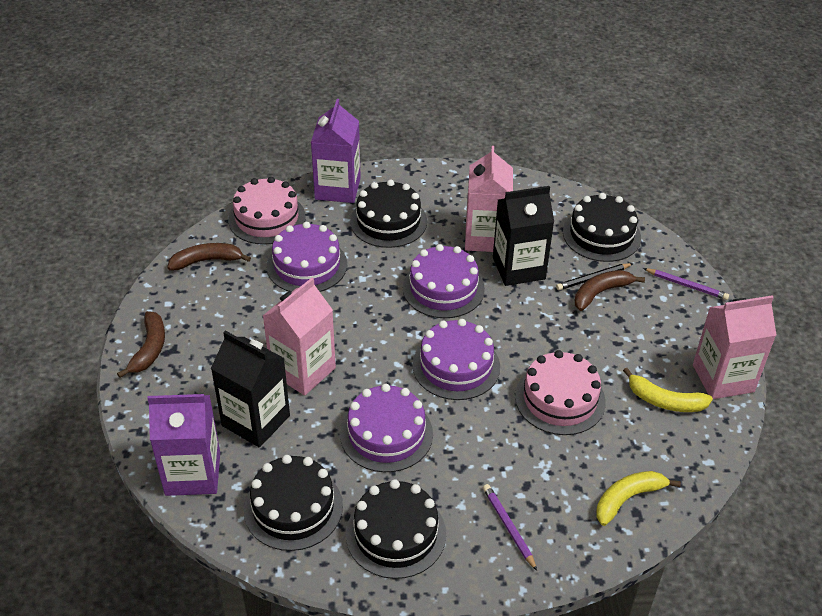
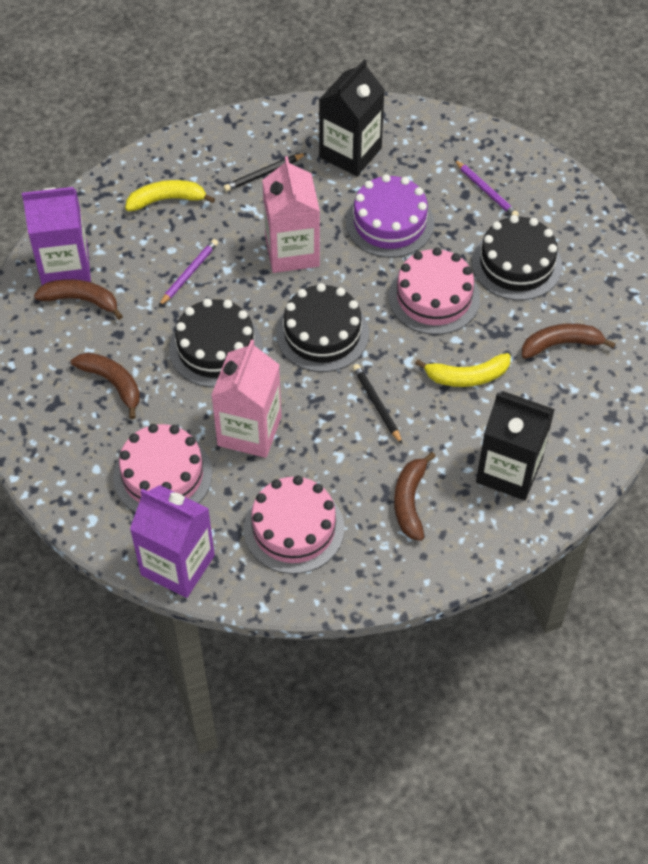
black cake: 4 -> 3
black pencil: 1 -> 2
brown banana: 3 -> 4
pink cake: 2 -> 3
pink carton: 3 -> 2
purple cake: 4 -> 1

